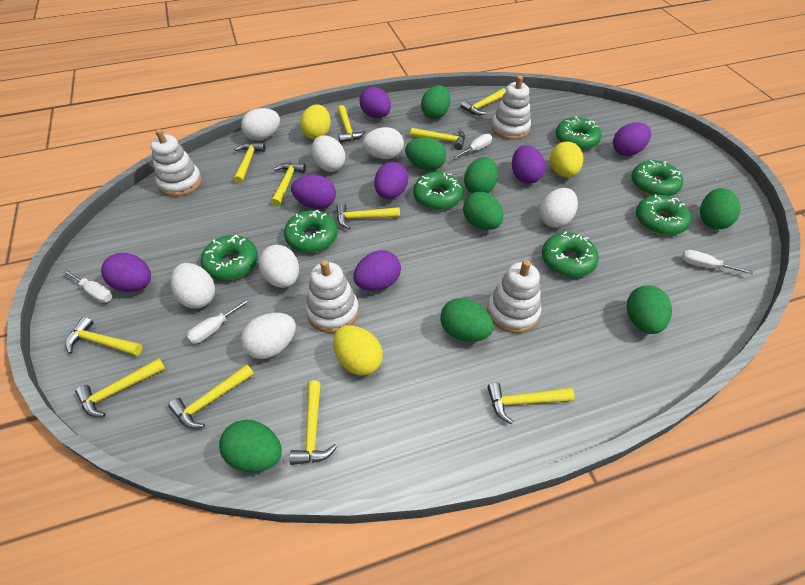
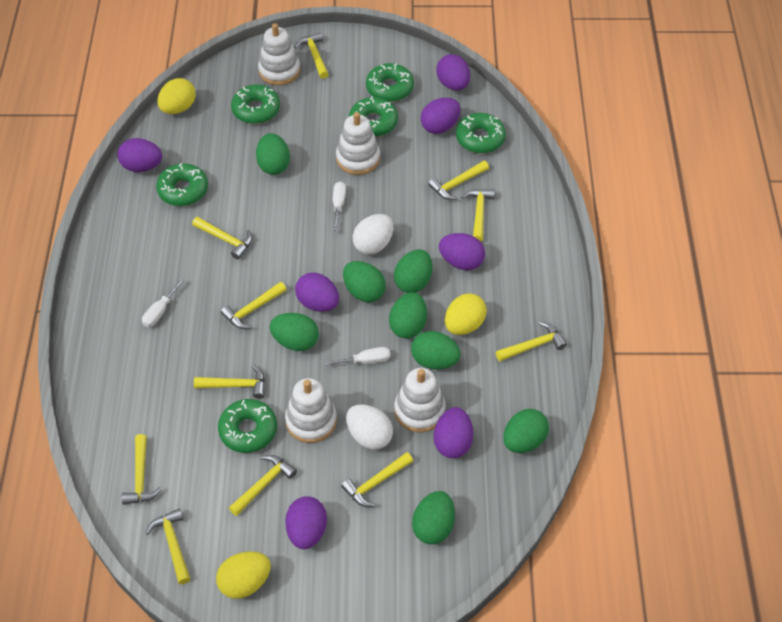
green donut: 7 -> 6
white egg: 7 -> 2
white screwdriver: 4 -> 3

